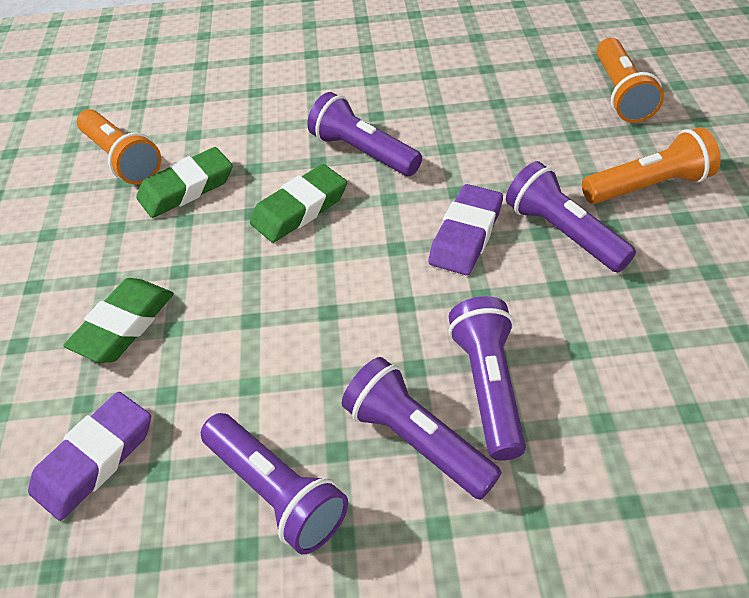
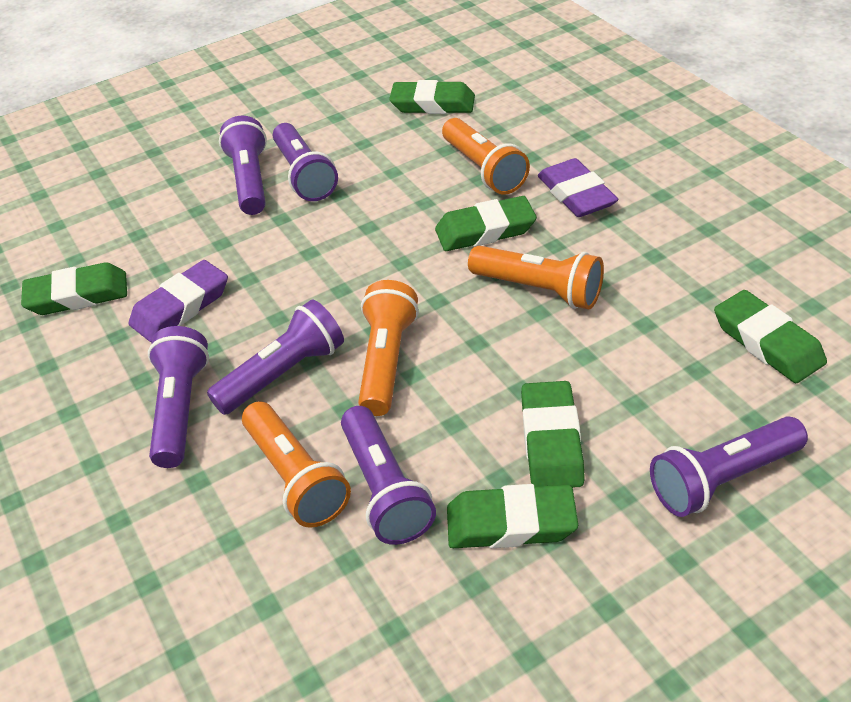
green eraser: 3 -> 6
orange flashlight: 3 -> 4
purple flashlight: 5 -> 6

